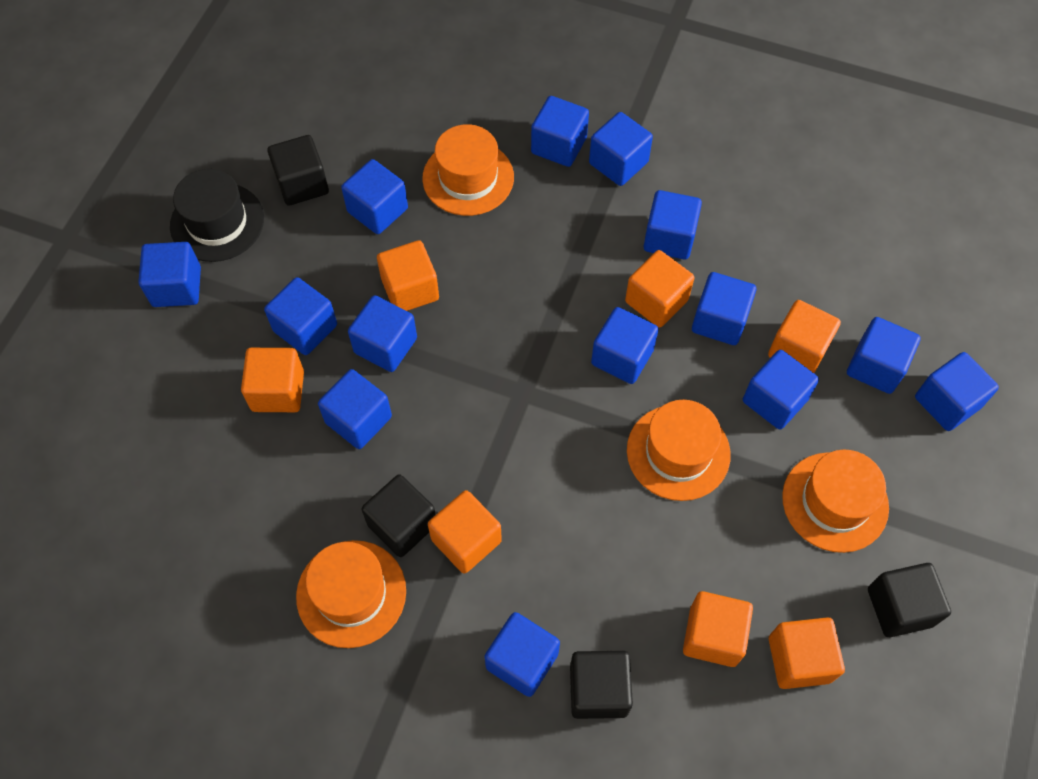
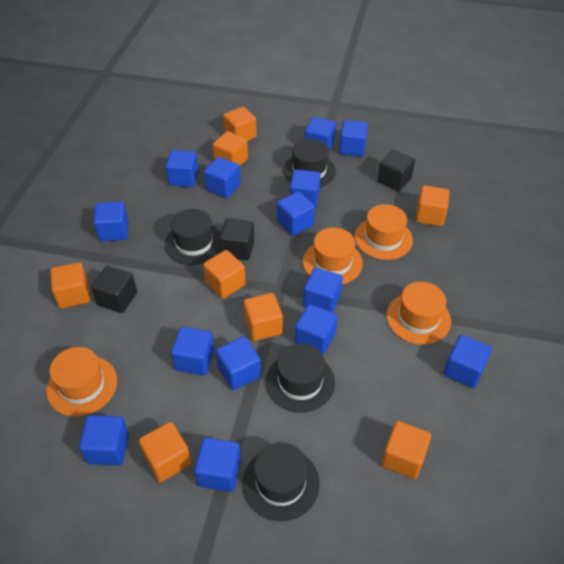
black cube: 4 -> 3
black hat: 1 -> 4
orange cube: 7 -> 8

